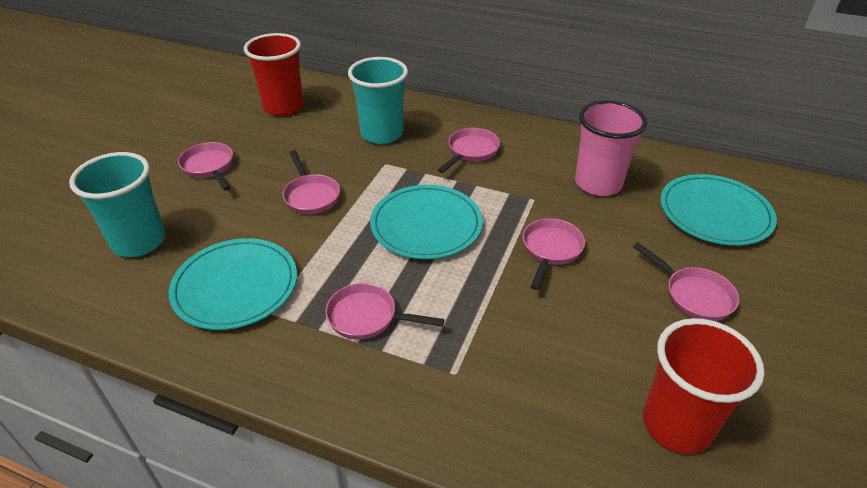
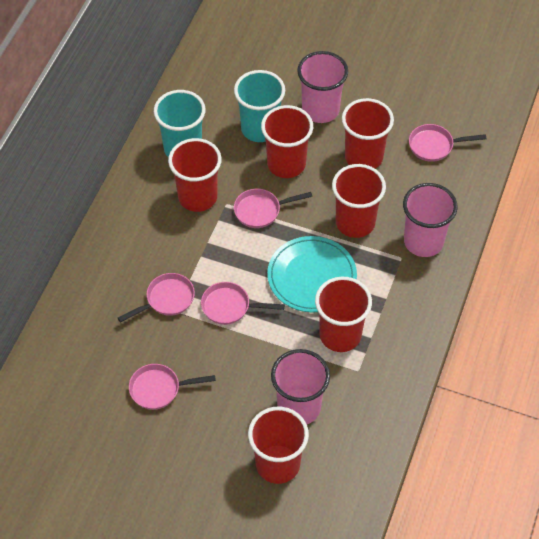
pink cup: 1 -> 3
pink pan: 6 -> 5
red cup: 2 -> 6
turquoise plate: 3 -> 1

